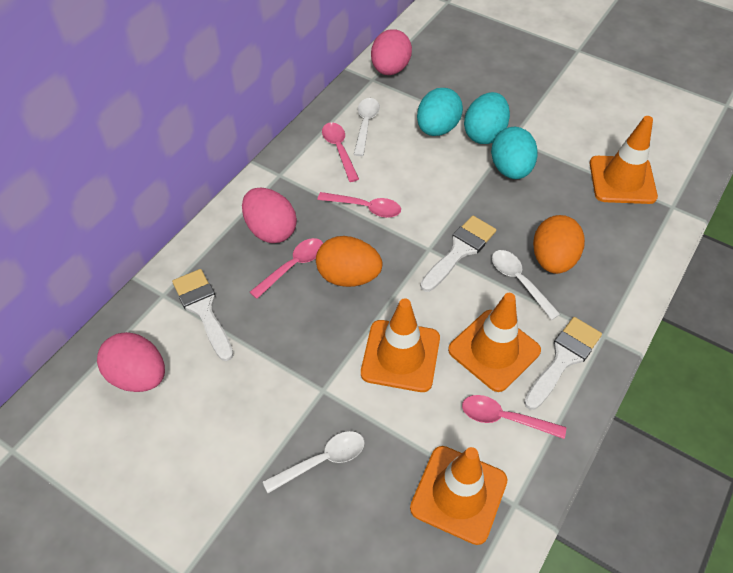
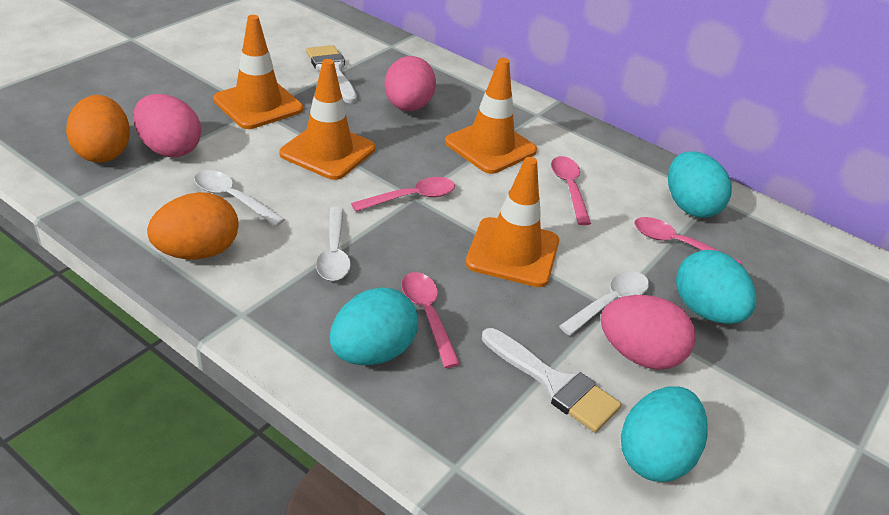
turquoise egg: 3 -> 4
white brush: 3 -> 2

